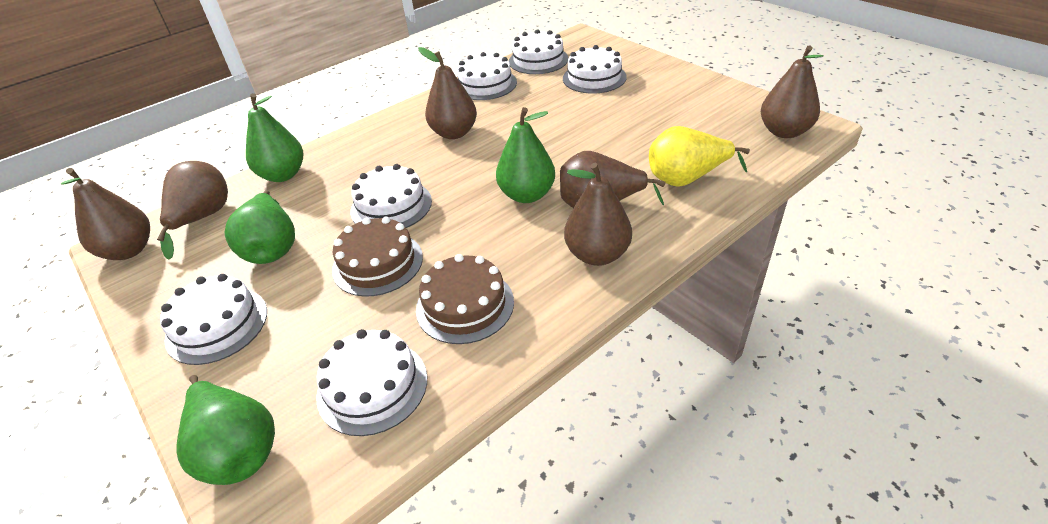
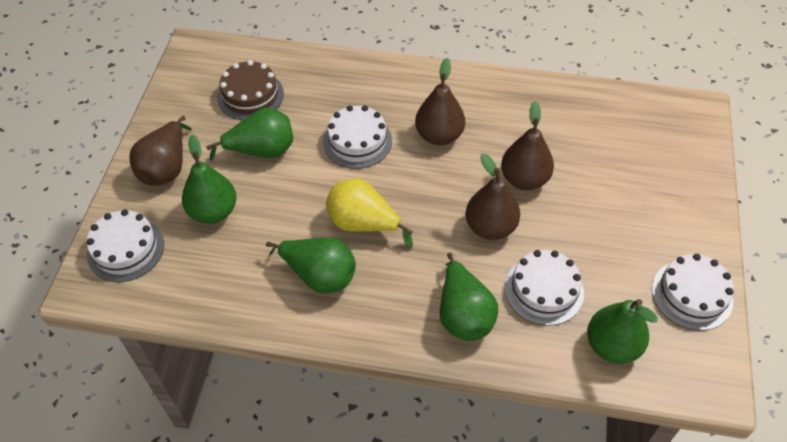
brown cake: 2 -> 1
brown pear: 6 -> 4
green pear: 4 -> 5
white cake: 6 -> 4

